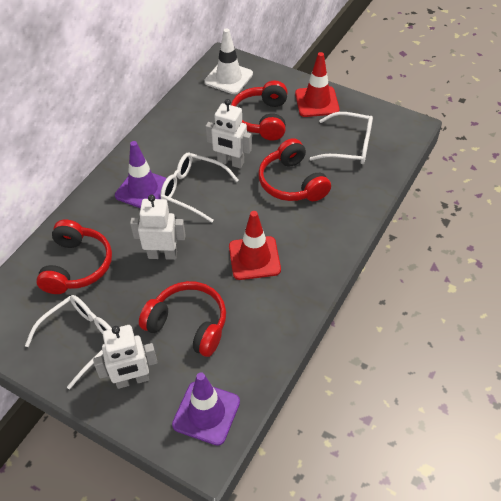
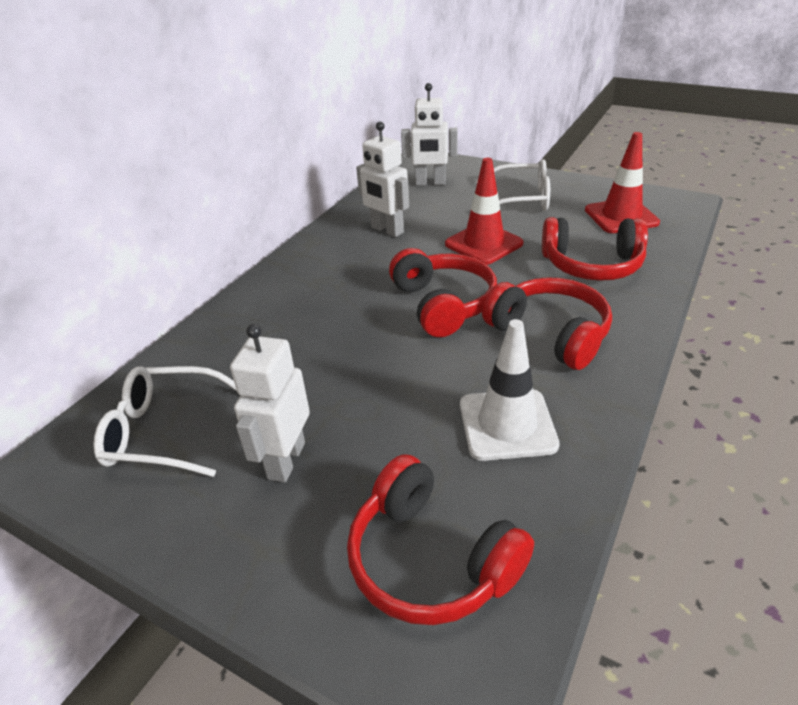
purple traffic cone: 2 -> 0
white glasses: 3 -> 2

